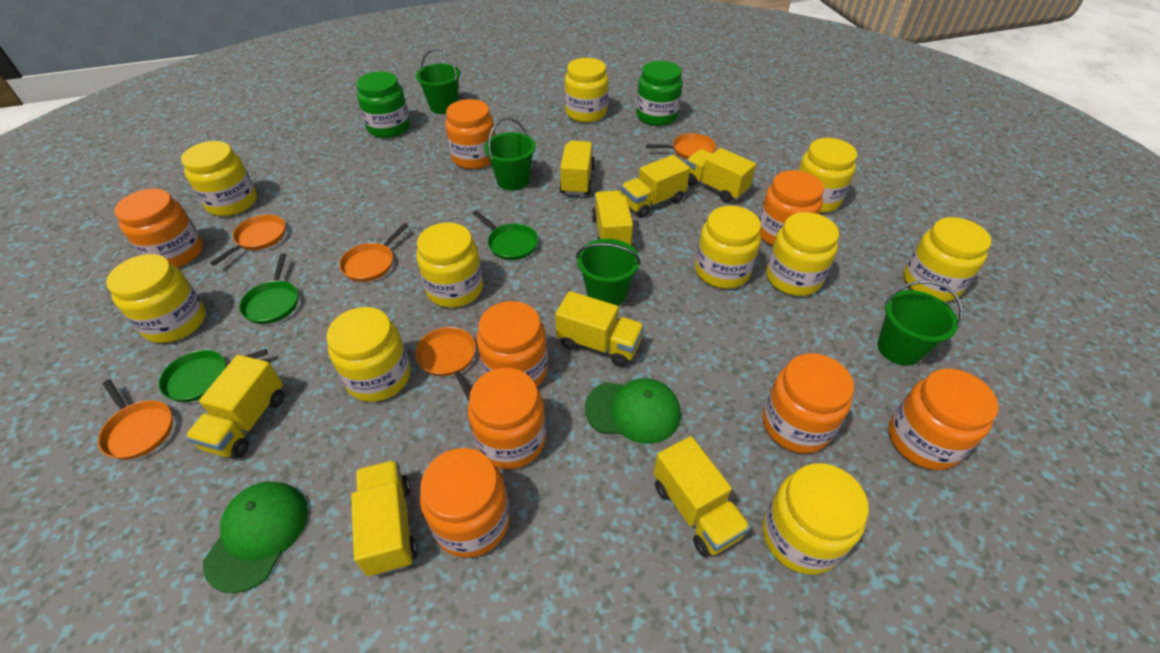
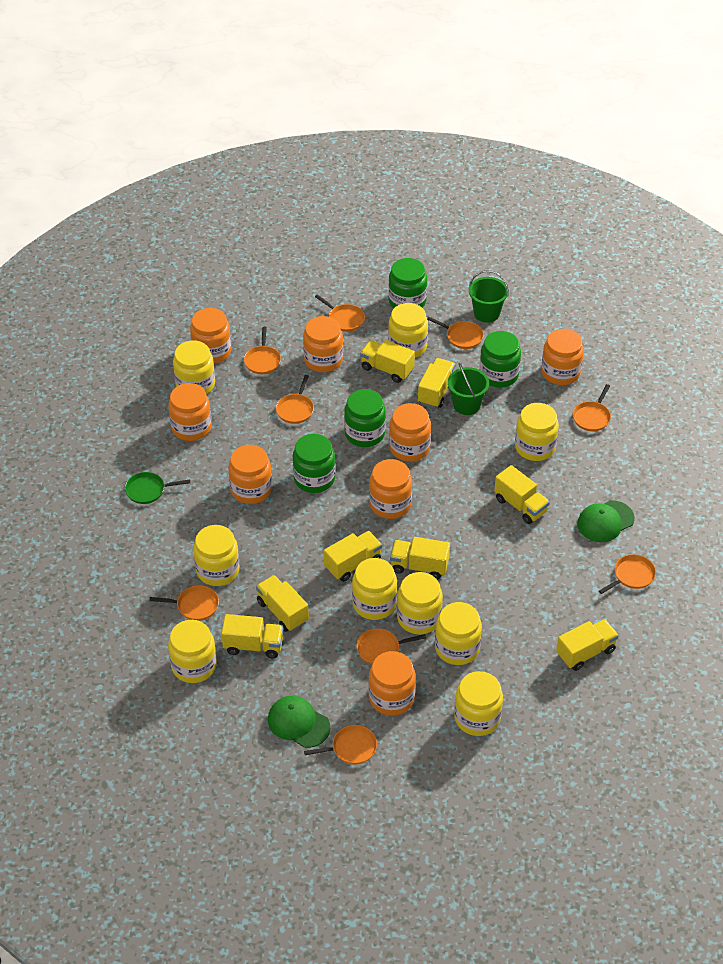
green bucket: 4 -> 2
green jar: 2 -> 4
green pan: 3 -> 1
orange pan: 5 -> 9
yellow jar: 10 -> 9

